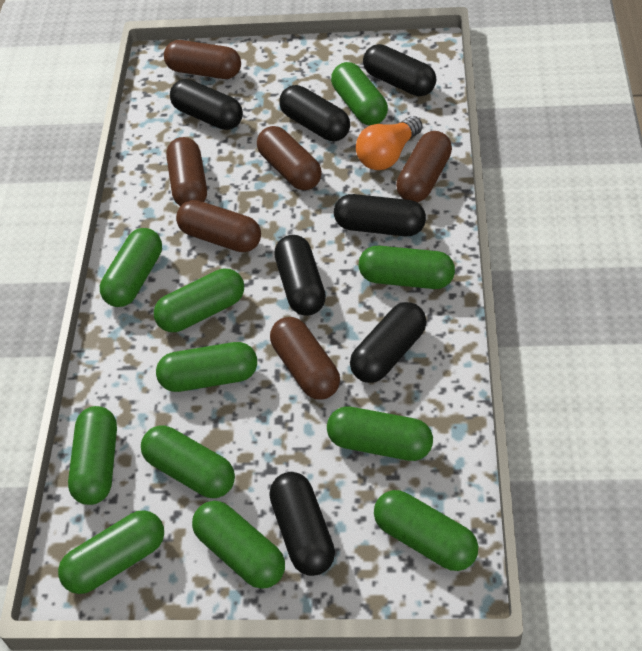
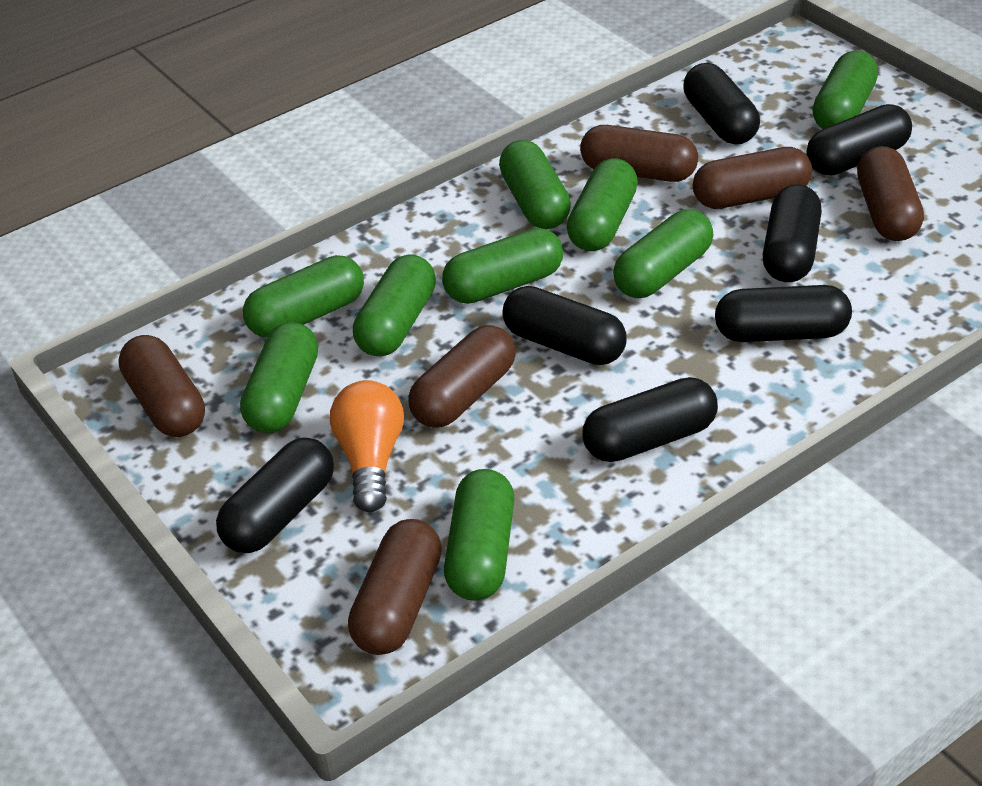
green capsule: 11 -> 9

